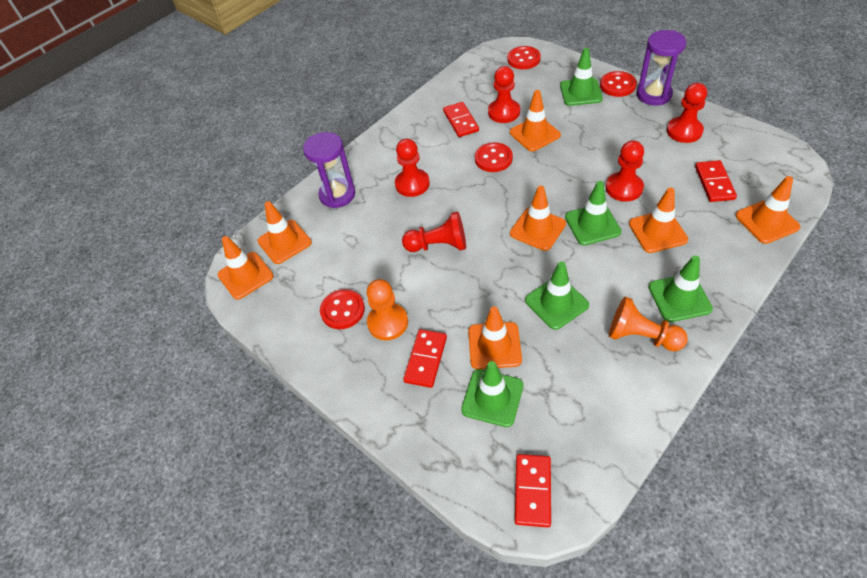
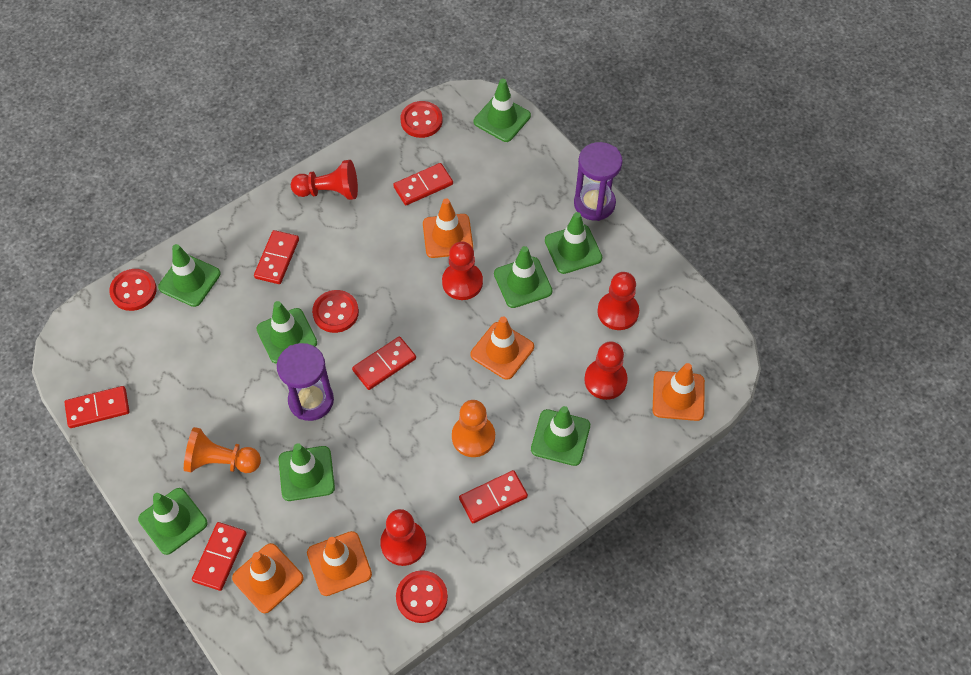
green traffic cone: 5 -> 8
orange traffic cone: 7 -> 5
red domino: 4 -> 6

